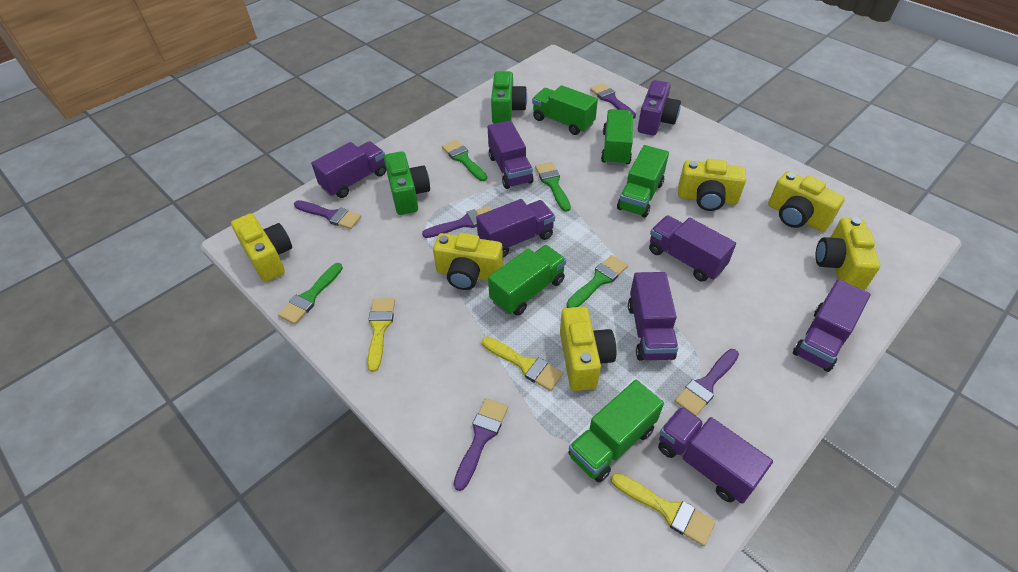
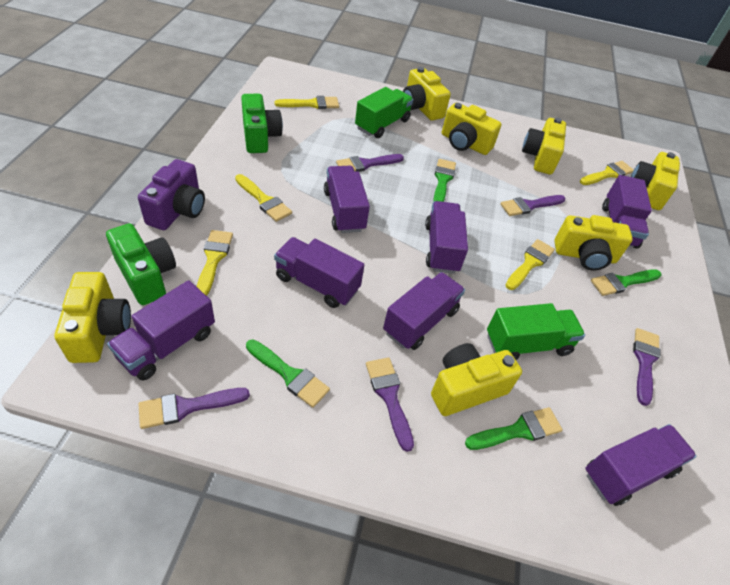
green truck: 5 -> 2
yellow brush: 3 -> 5
yellow camera: 6 -> 7

